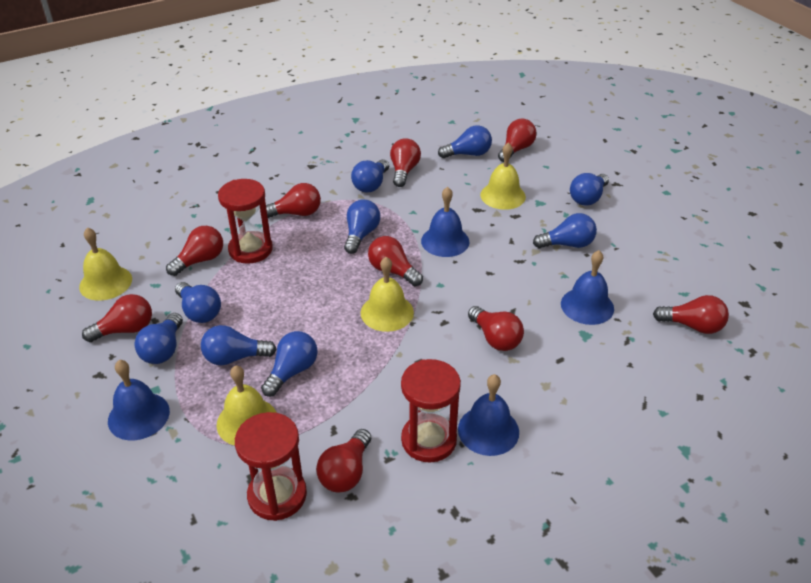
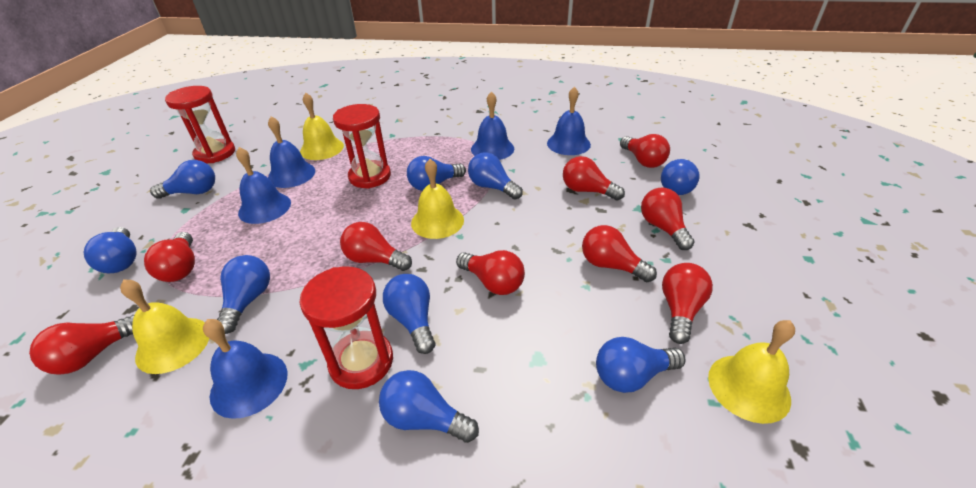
blue bell: 4 -> 5

